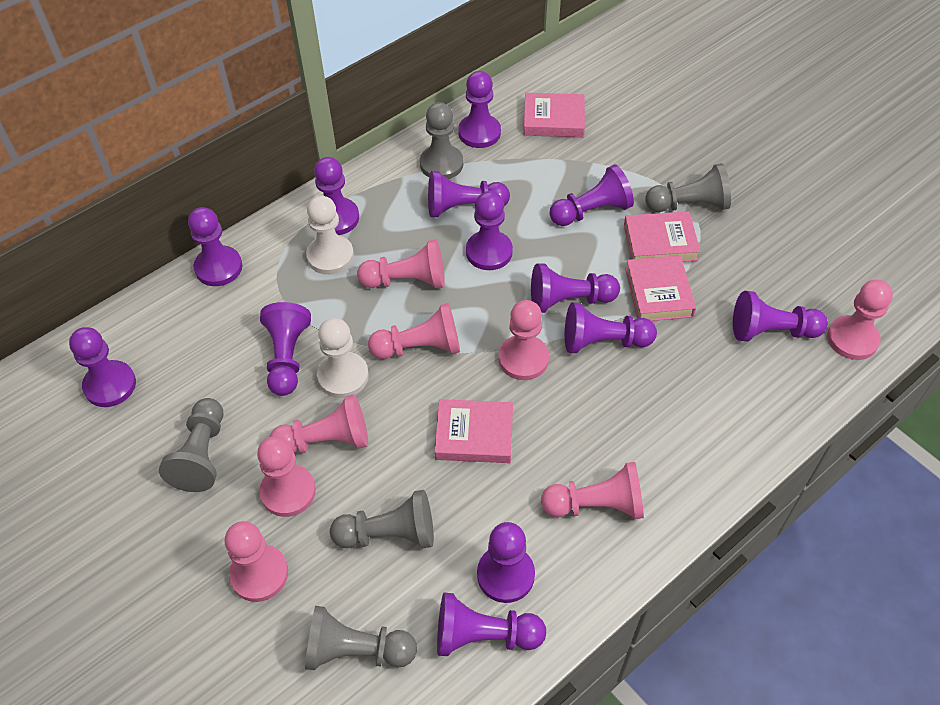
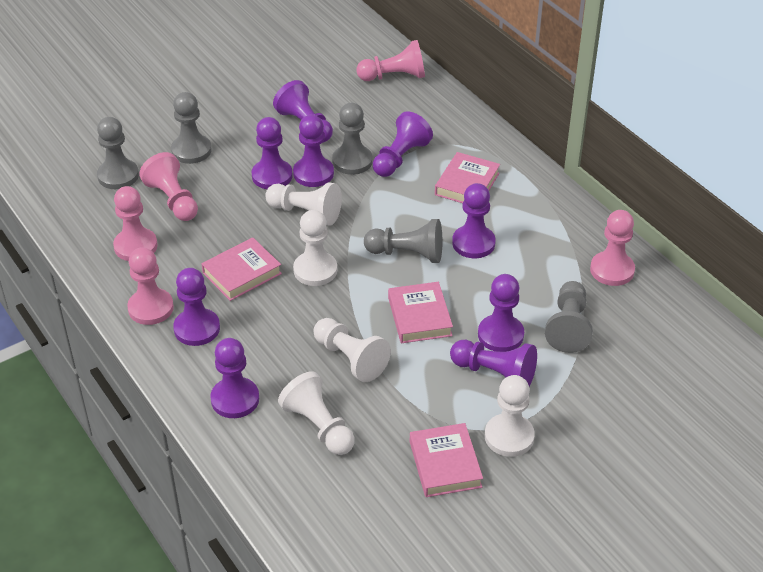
pink pawn: 8 -> 5
purple pawn: 13 -> 9
white pawn: 2 -> 5

